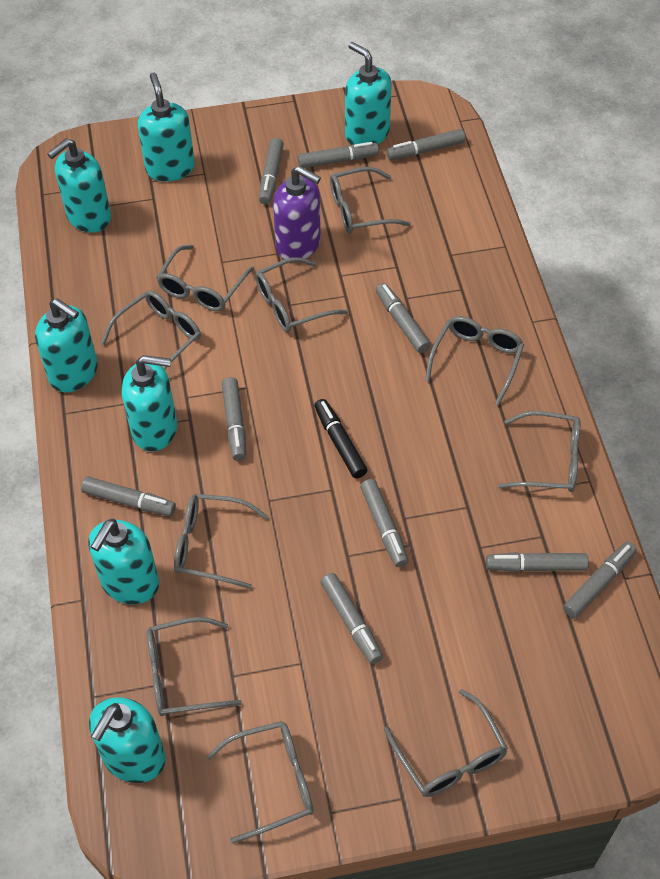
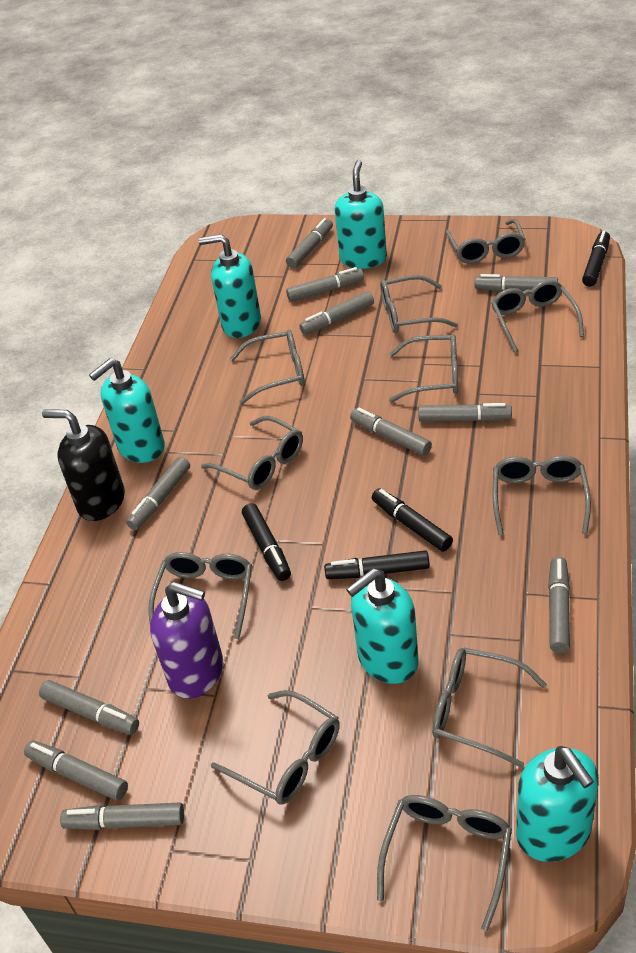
black marker: 1 -> 4
black soap dispenser: 0 -> 1
grey glasses: 10 -> 11
grey marker: 10 -> 11
turquoise soap dispenser: 7 -> 5

